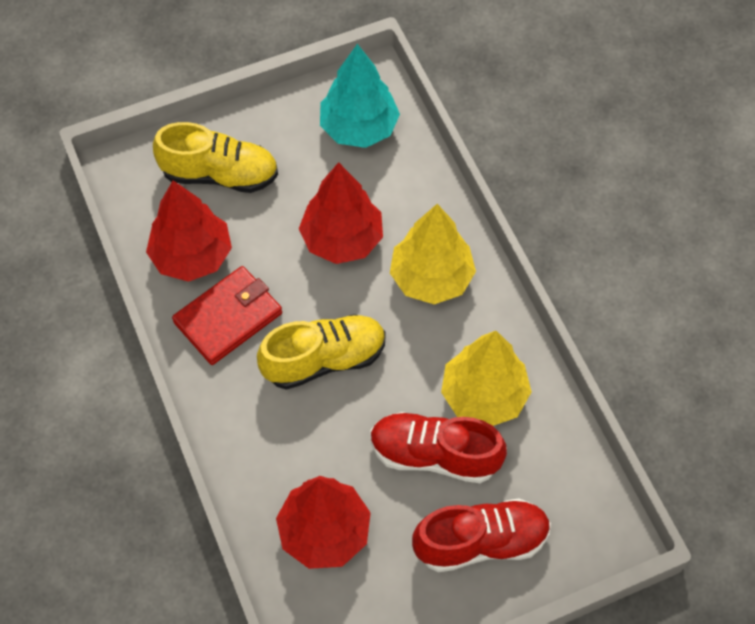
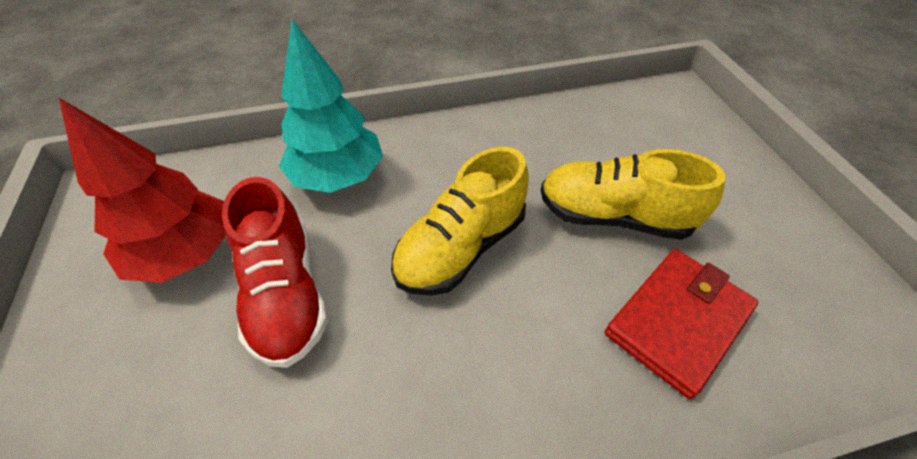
red shoe: 2 -> 1
red tree: 3 -> 1
yellow tree: 2 -> 0

